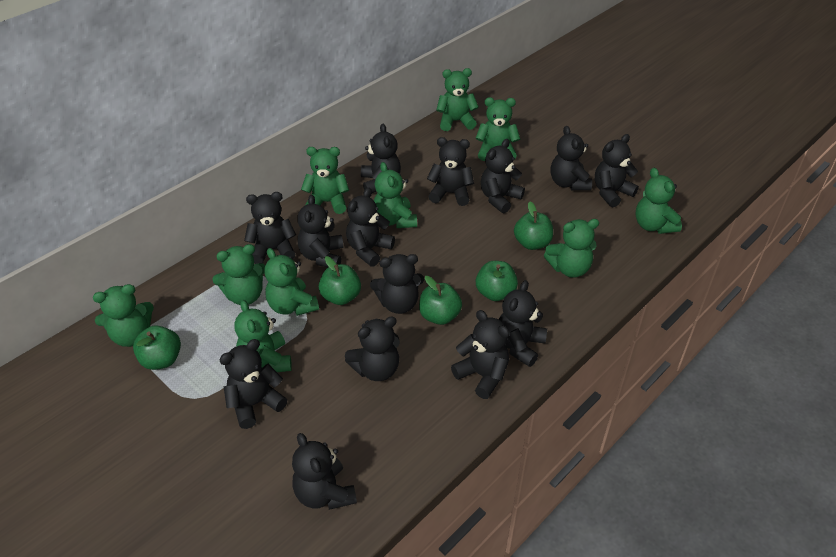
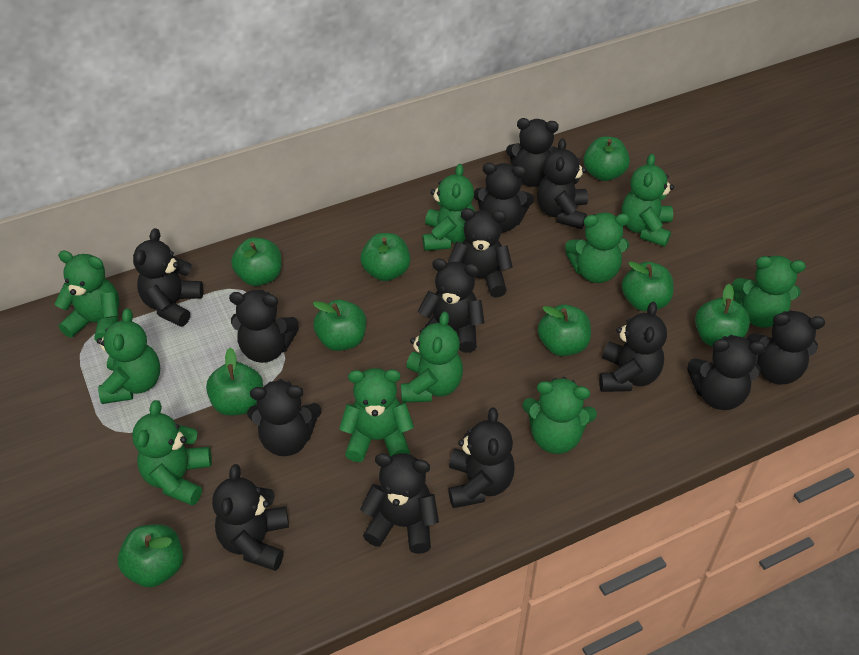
green apple: 5 -> 9

